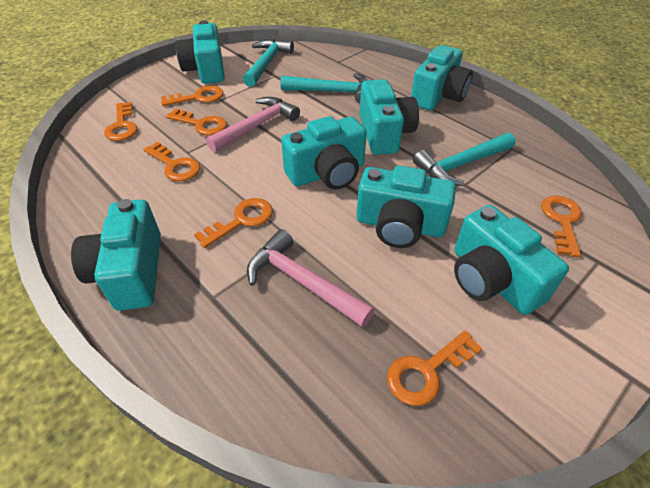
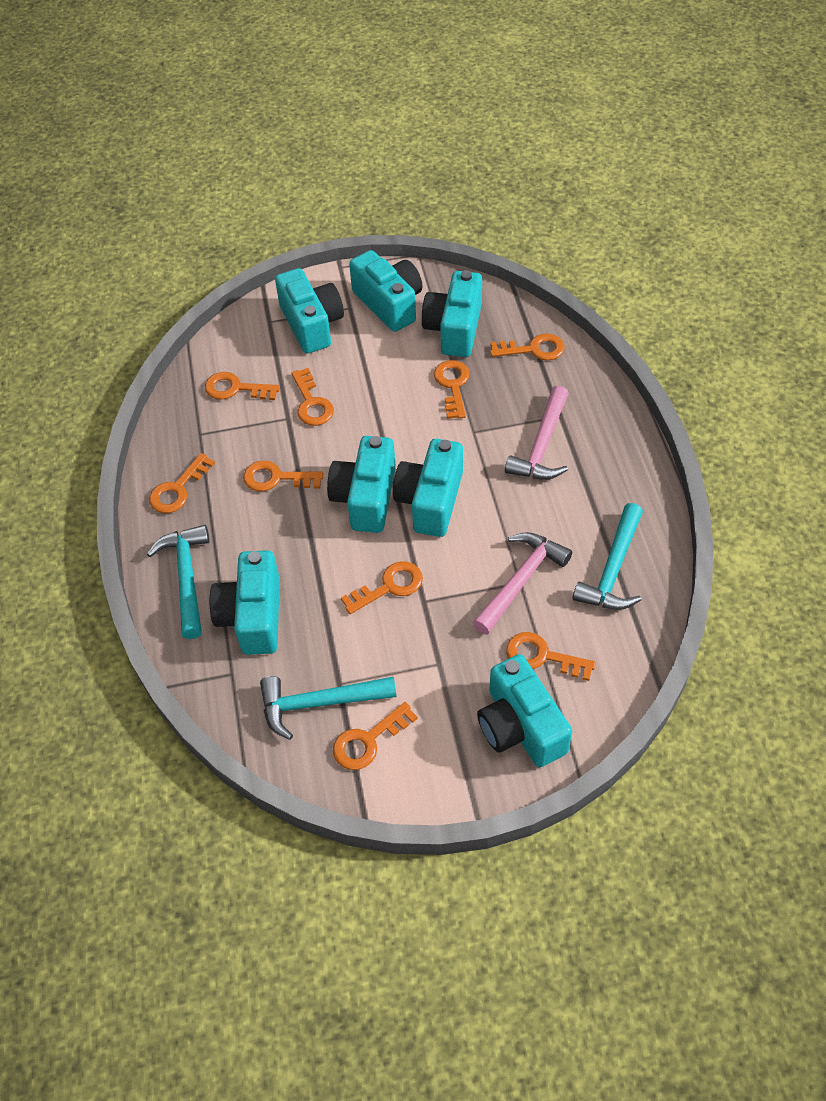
orange key: 7 -> 9

